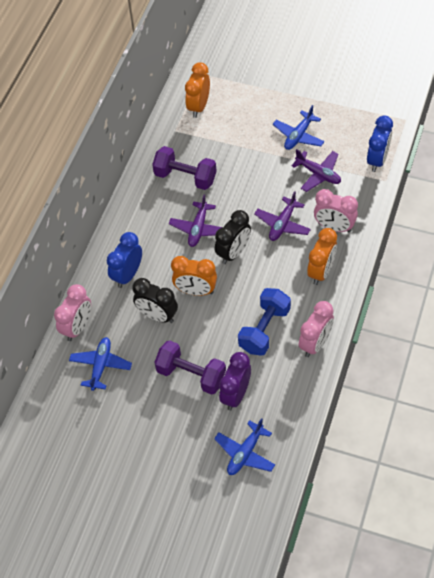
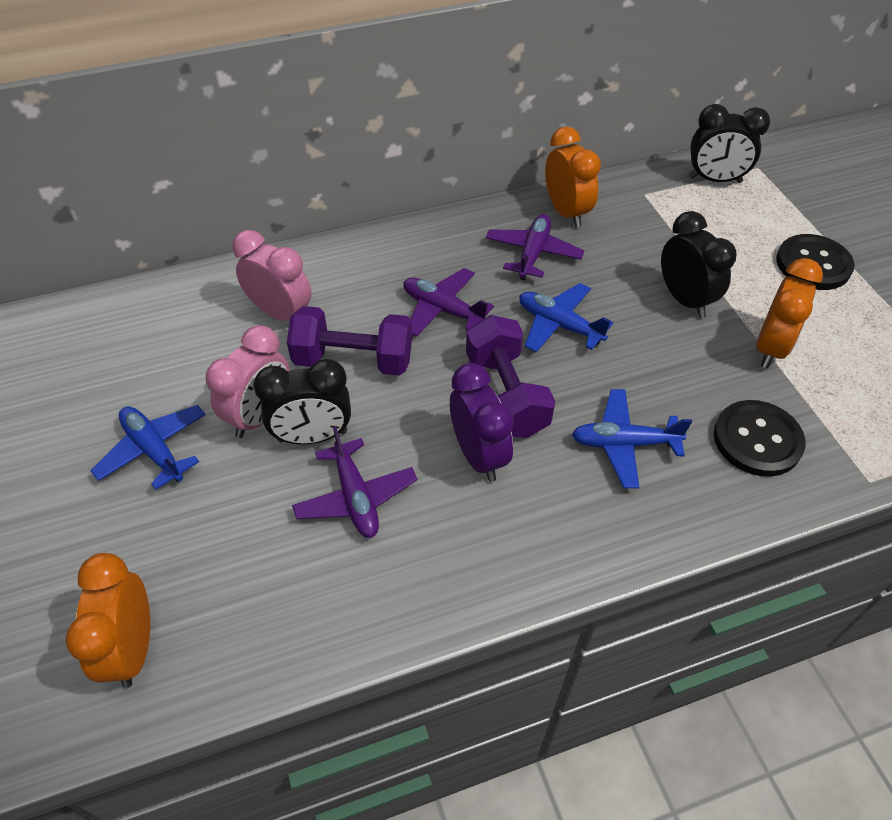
black button: 0 -> 2
black clock: 2 -> 3
blue clock: 2 -> 0
blue dumbbell: 1 -> 0
pink clock: 3 -> 2

